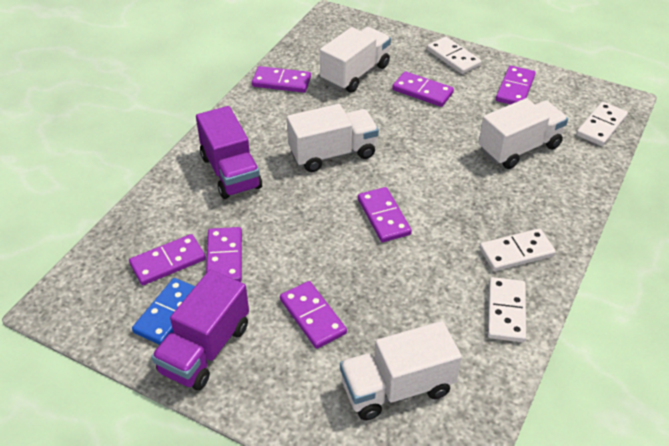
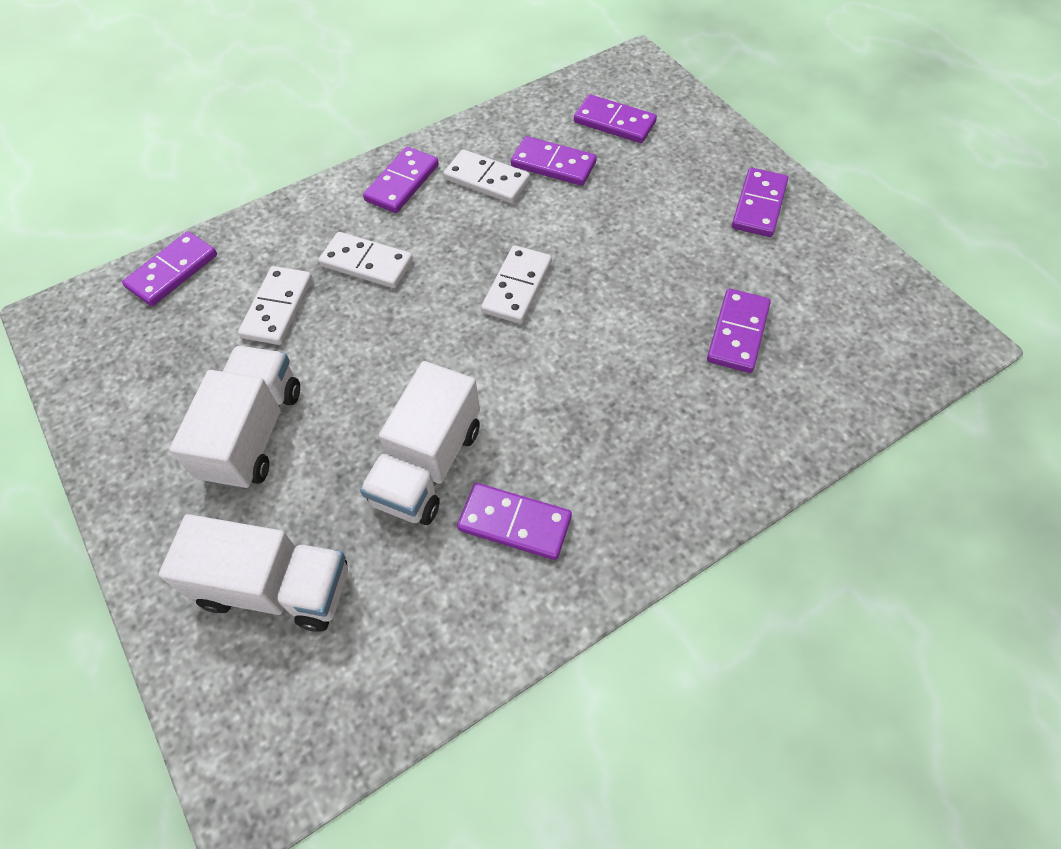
blue domino: 1 -> 0
purple truck: 2 -> 0
white truck: 4 -> 3

